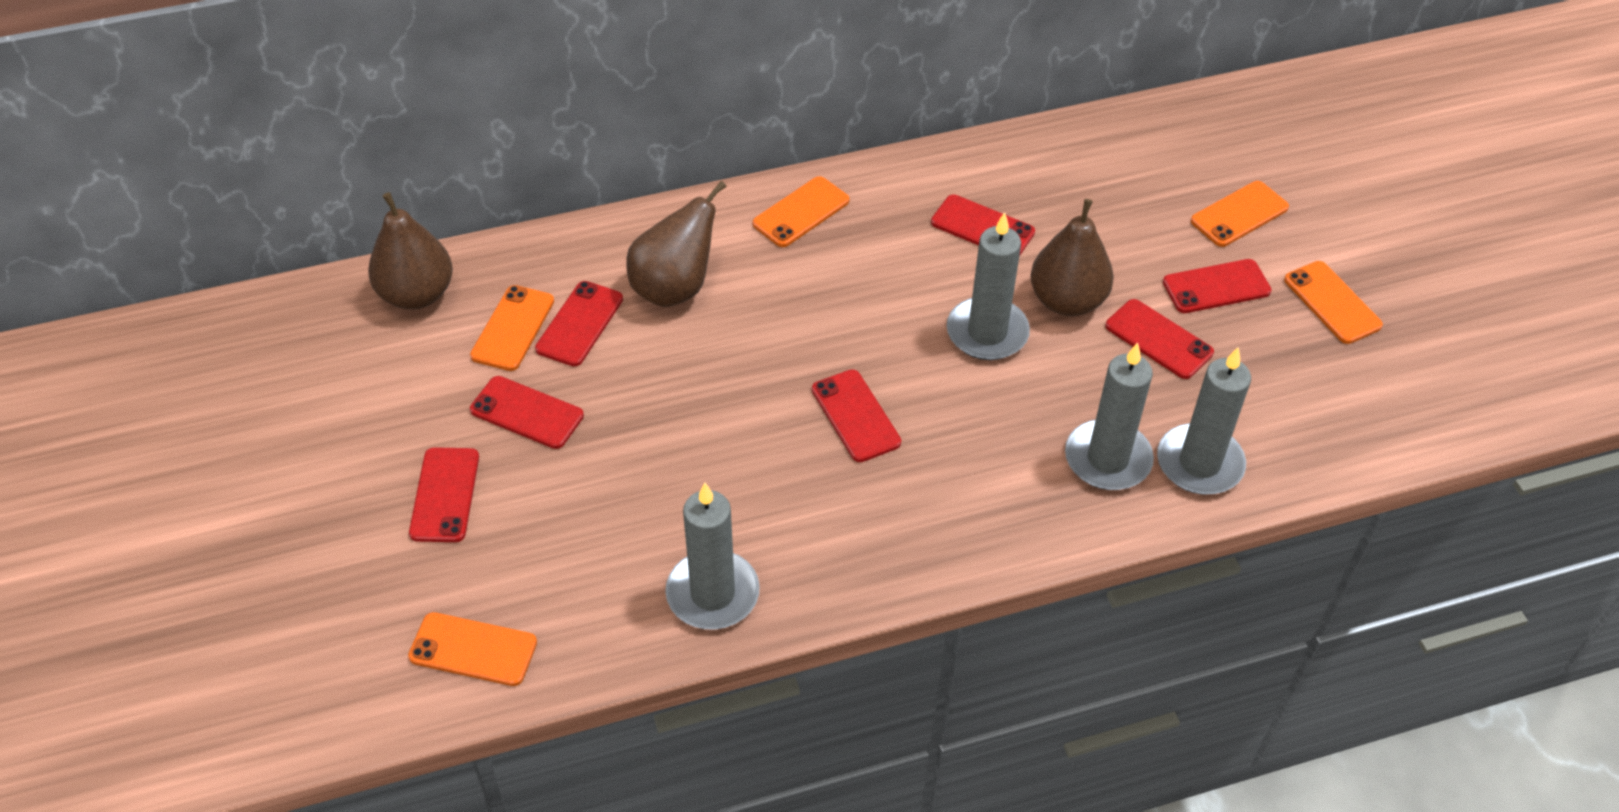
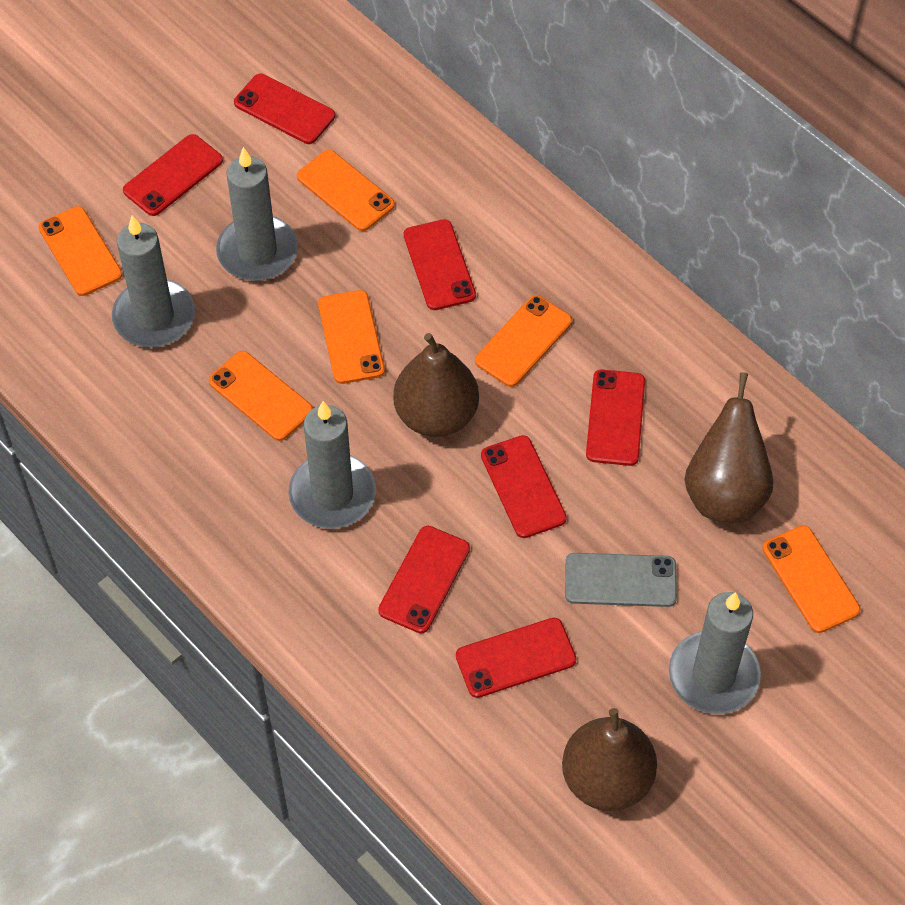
grey phone: 0 -> 1
orange phone: 5 -> 6

